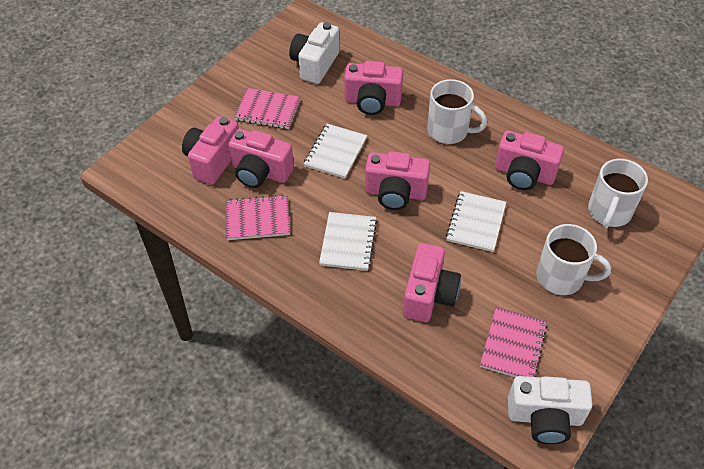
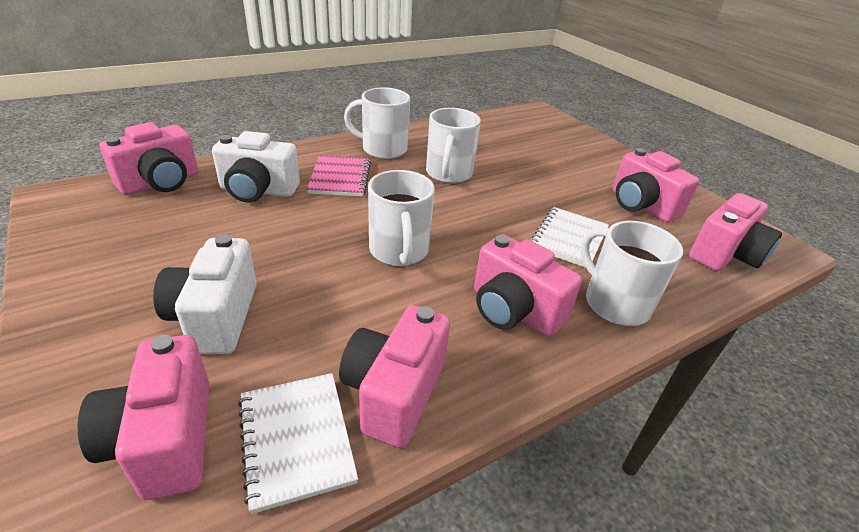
pink notebook: 3 -> 1
white mug: 3 -> 4
white notebook: 3 -> 2

